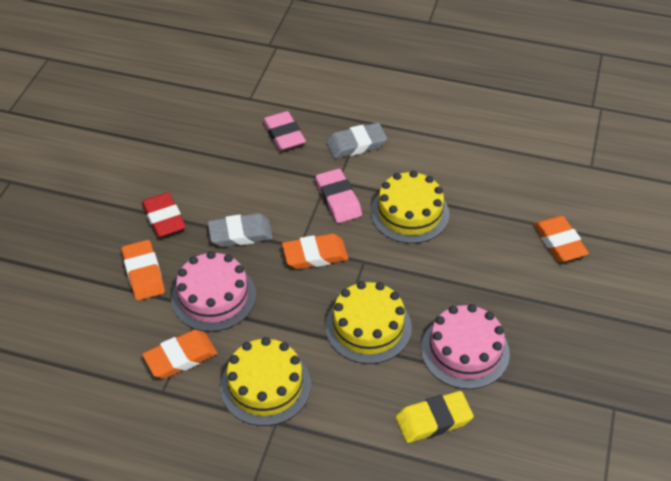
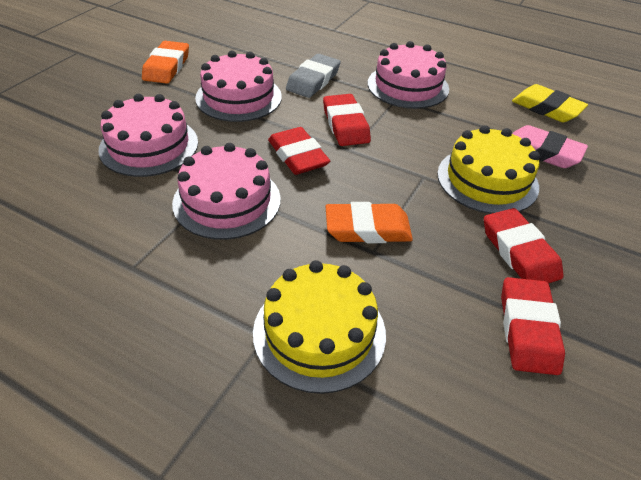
grey eraser: 2 -> 1
orange eraser: 4 -> 2
pink cake: 2 -> 4
pink eraser: 2 -> 1
red eraser: 1 -> 4
yellow cake: 3 -> 2

